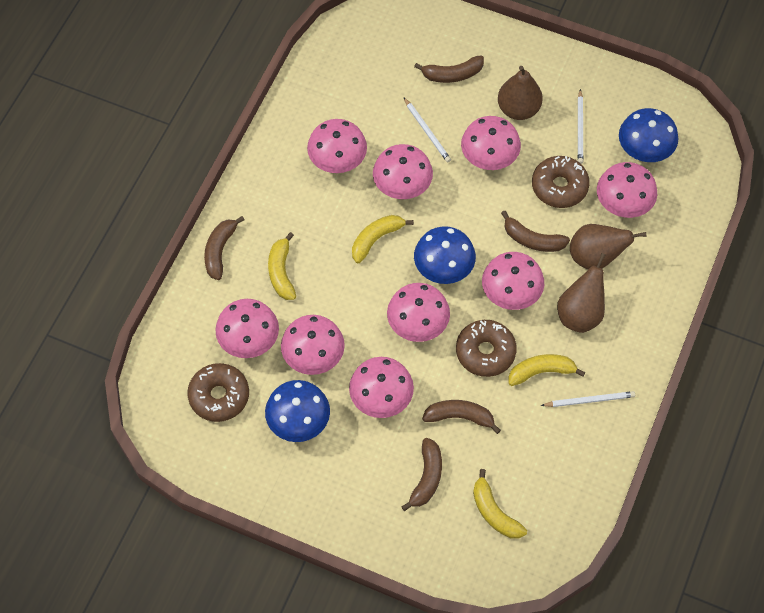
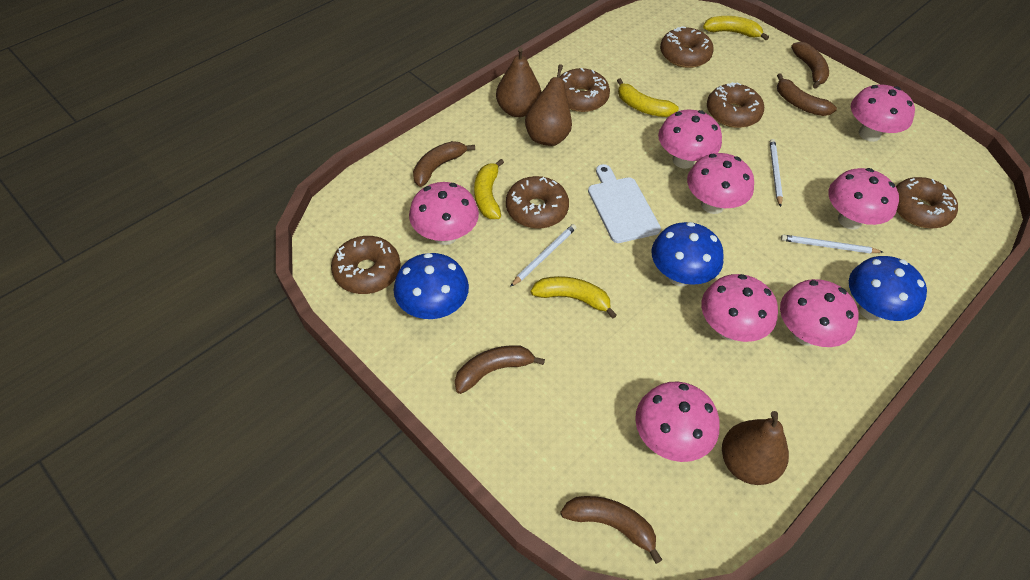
brown donut: 3 -> 6
pink mushroom: 9 -> 8
white cutting board: 0 -> 1

